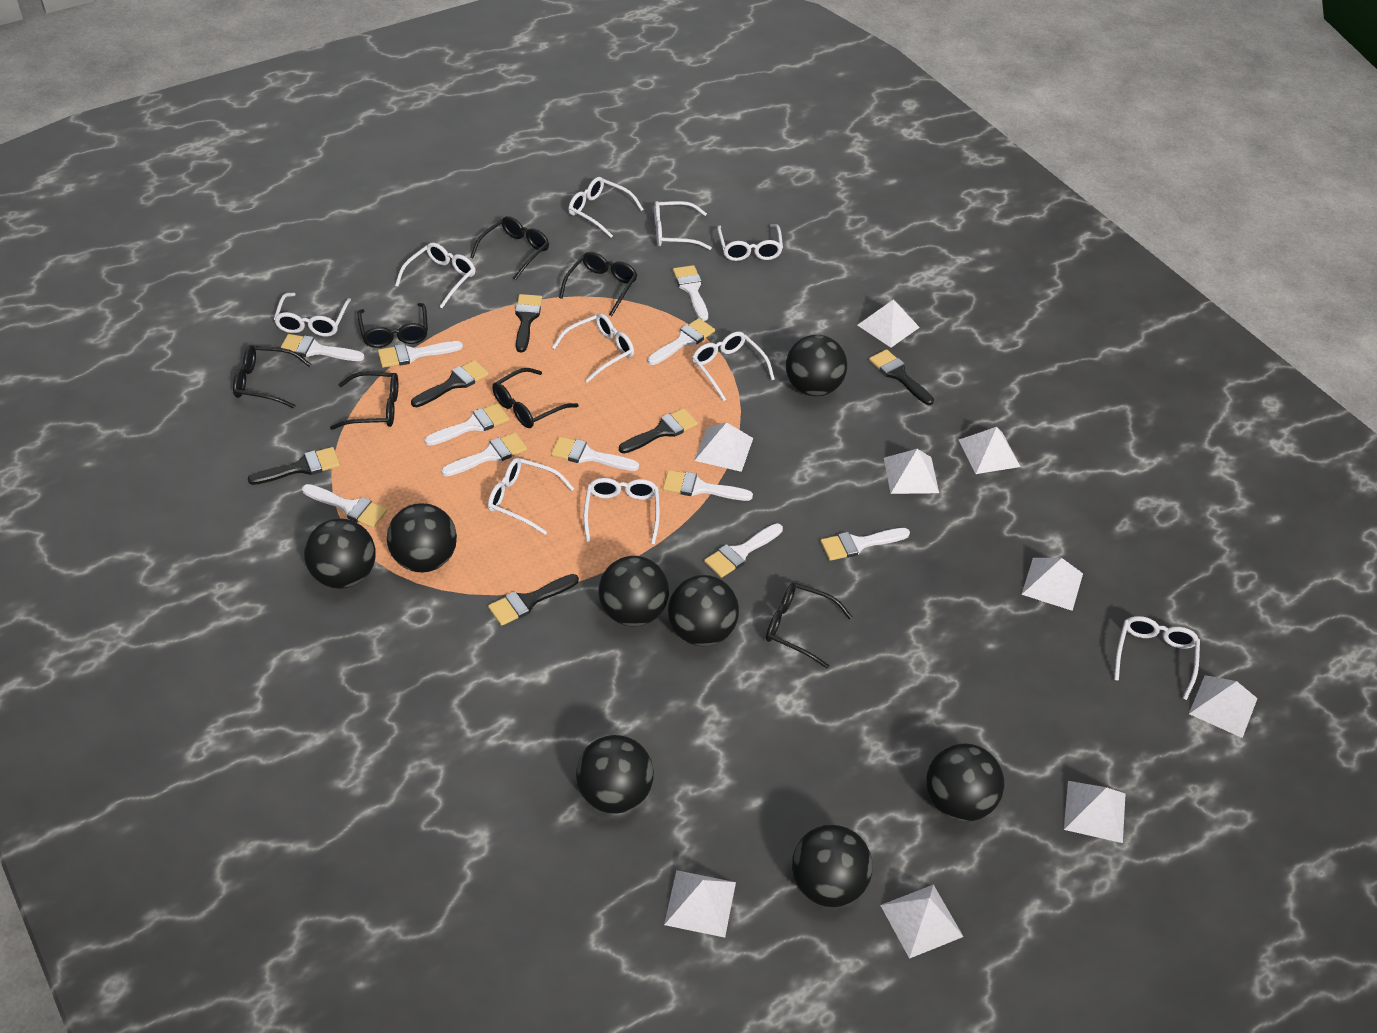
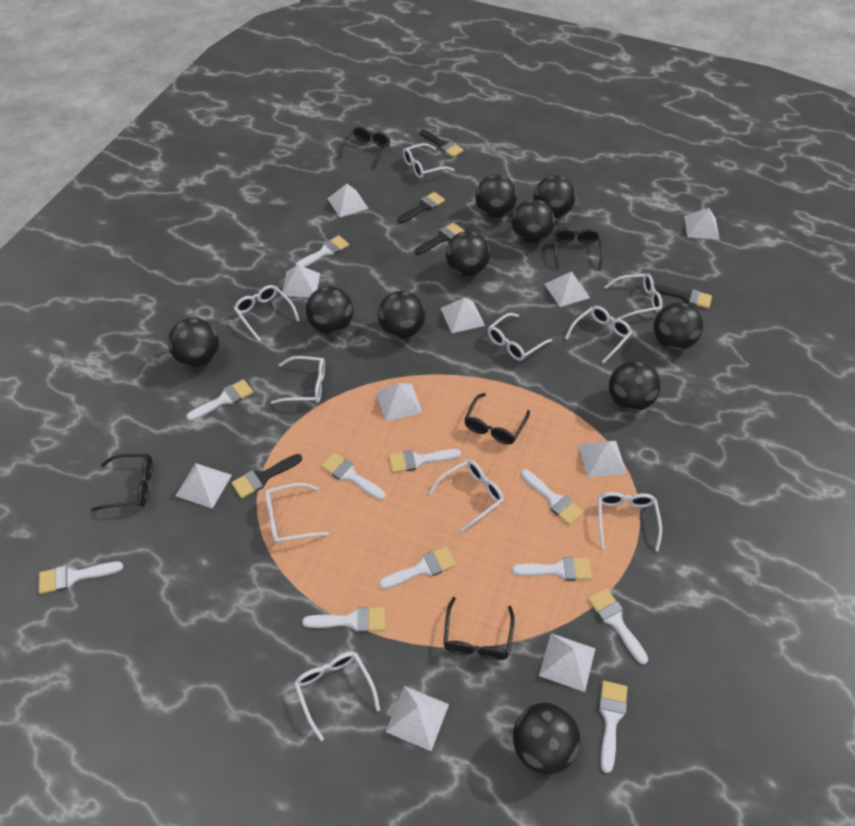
black ball: 8 -> 10
black brush: 6 -> 5
black glasses: 7 -> 5
white pyramid: 9 -> 10

